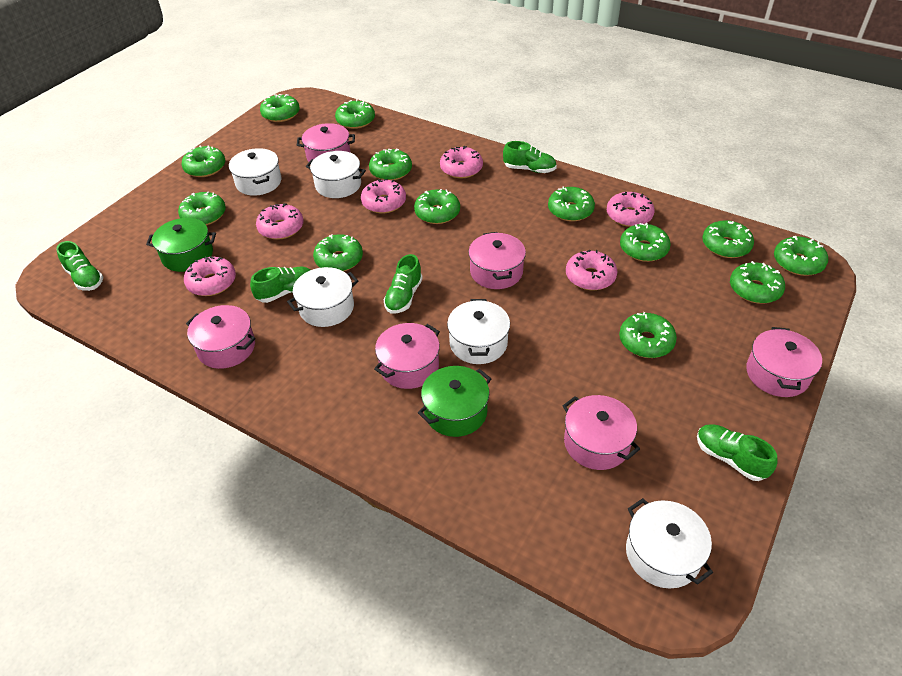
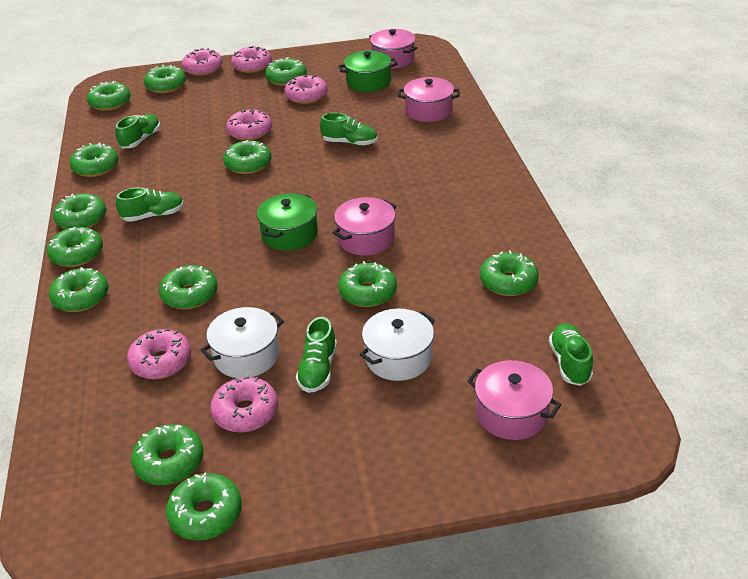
pink pot: 6 -> 4
white pot: 5 -> 2

